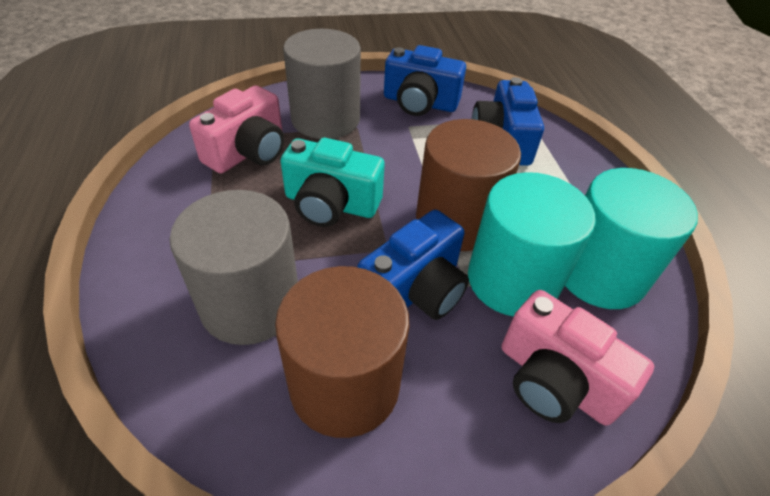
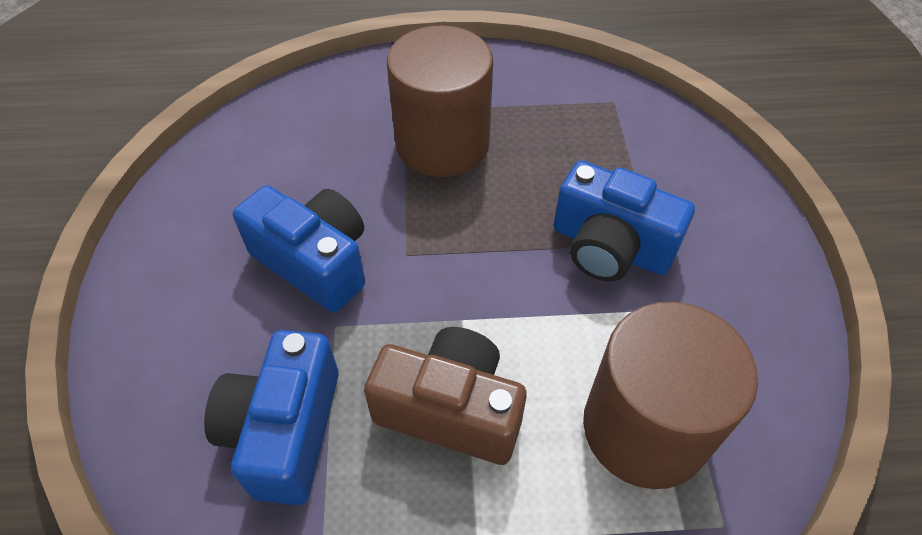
brown camera: 0 -> 1
grey cylinder: 2 -> 0
pink camera: 2 -> 0
turquoise camera: 1 -> 0
turquoise cylinder: 2 -> 0

